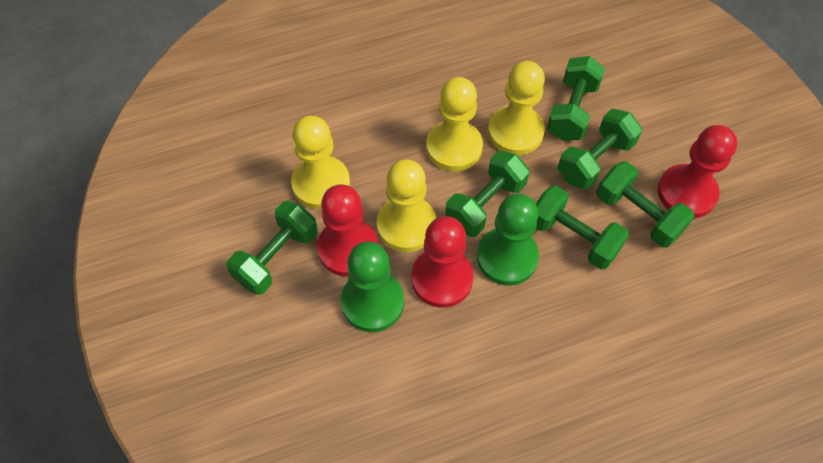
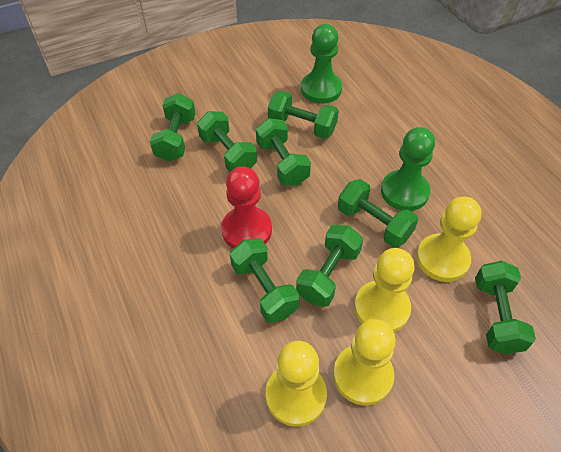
green dumbbell: 6 -> 8
red pawn: 3 -> 1

